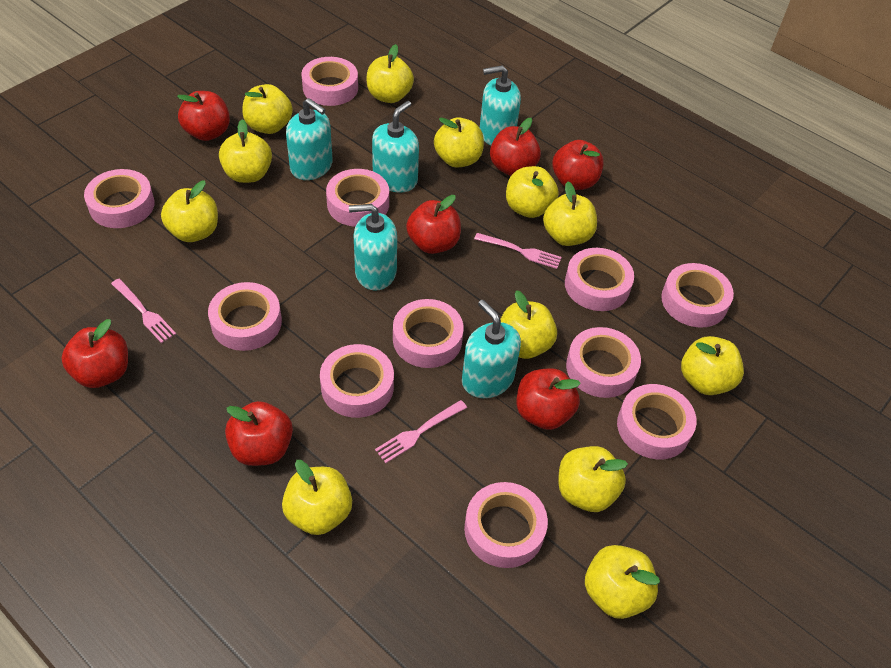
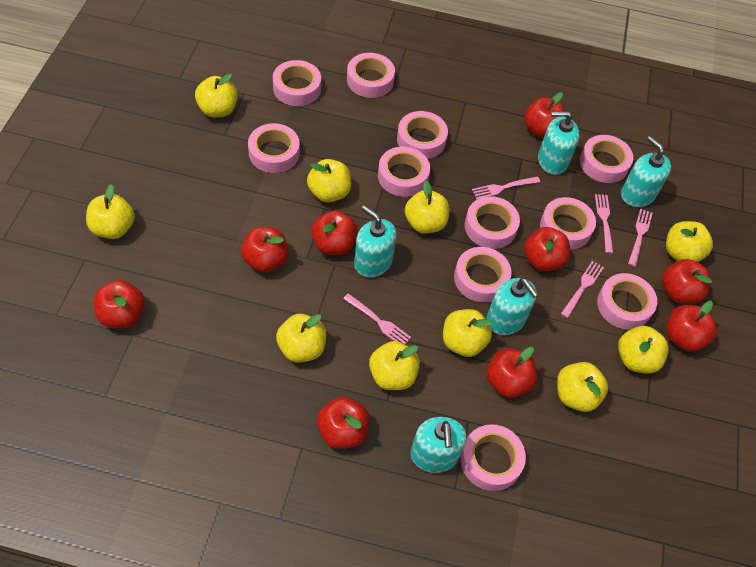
pink fork: 3 -> 5
red apple: 7 -> 9
yellow apple: 12 -> 10

